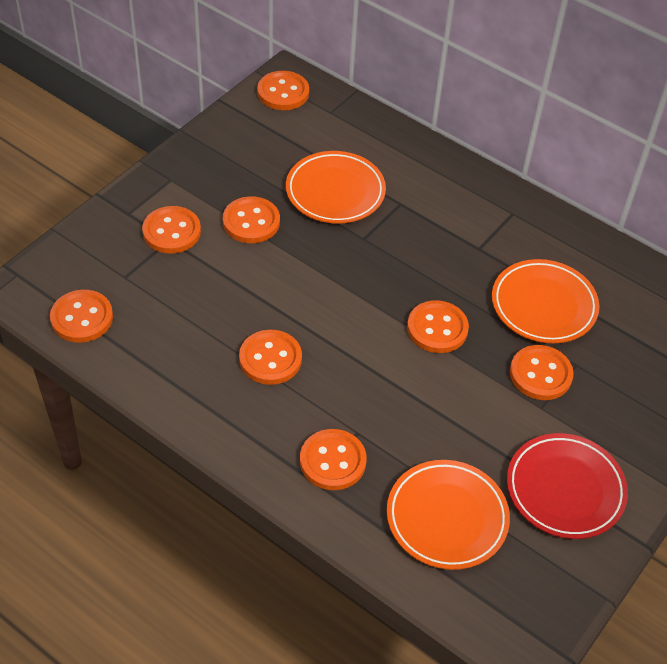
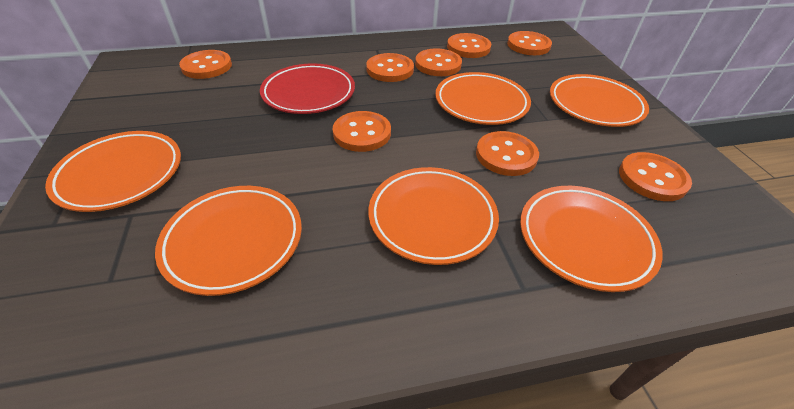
orange plate: 3 -> 6

